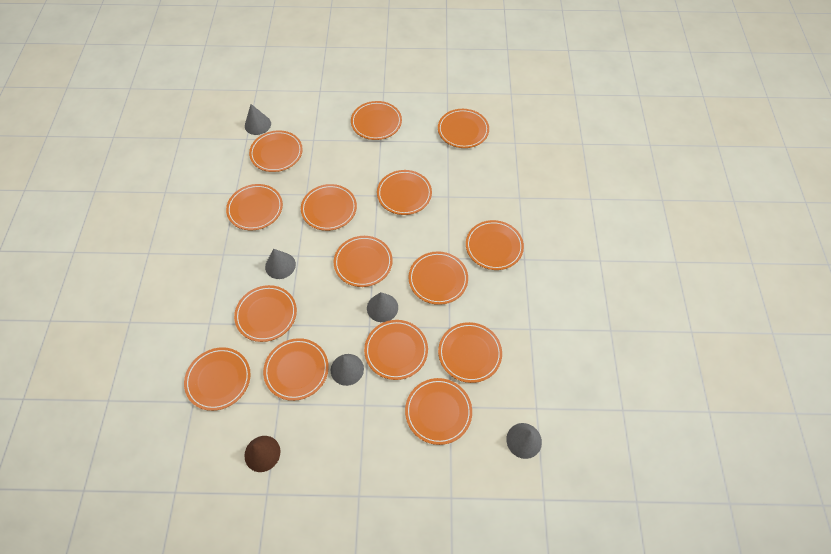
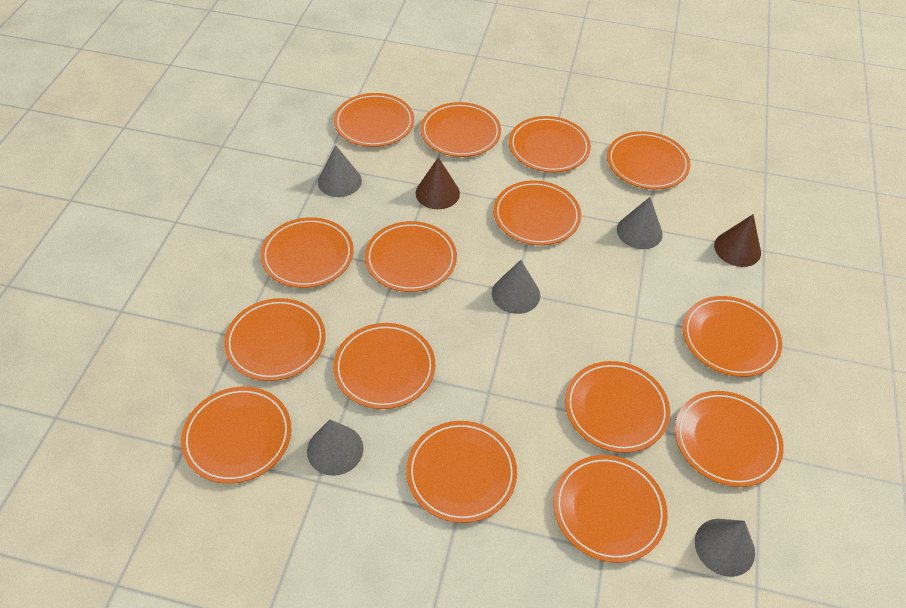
brown cone: 1 -> 2

